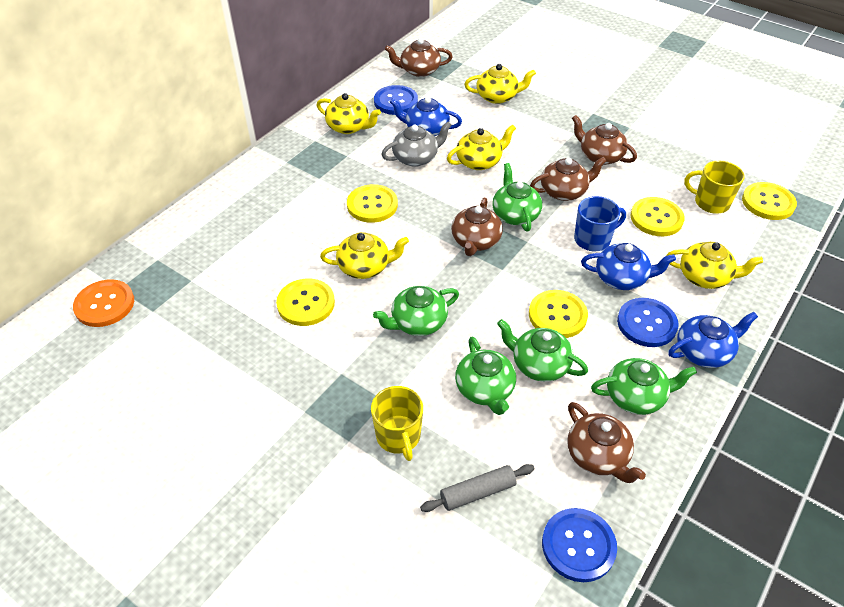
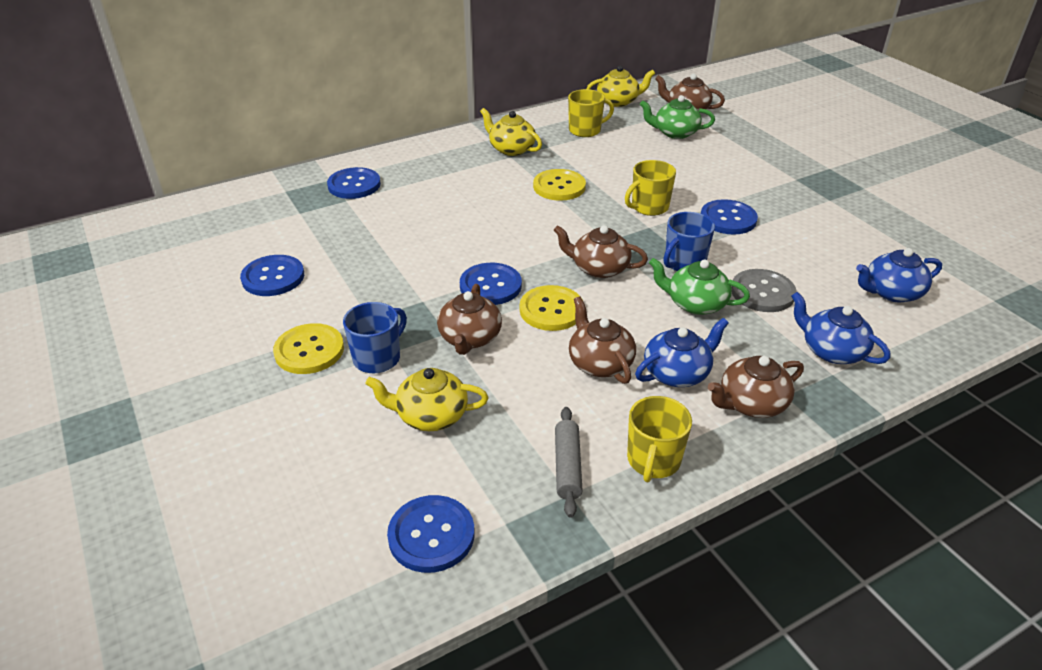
blue button: 3 -> 5
blue mug: 1 -> 2
green teapot: 5 -> 2
grey button: 0 -> 1
grey teapot: 1 -> 0
orange button: 1 -> 0
yellow button: 5 -> 3
yellow mug: 2 -> 3
yellow teapot: 5 -> 3

